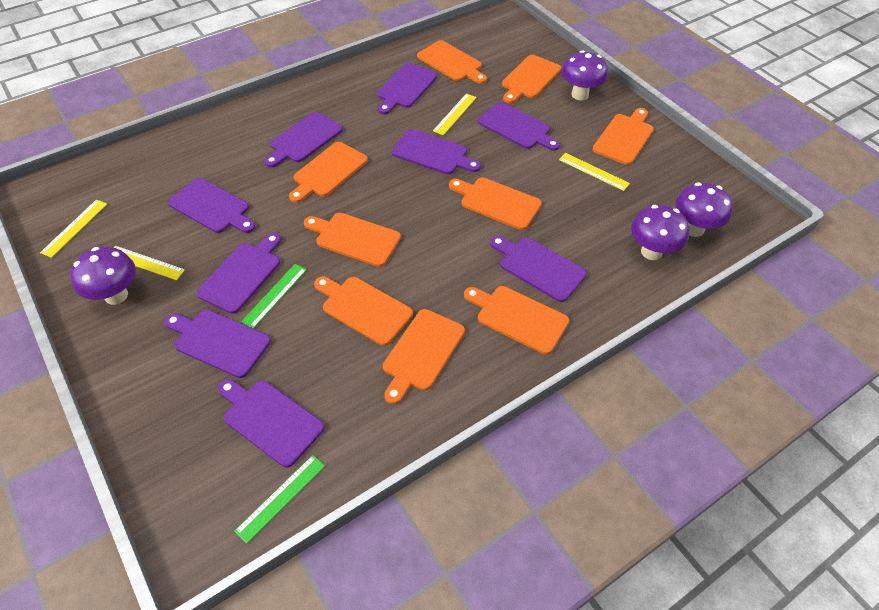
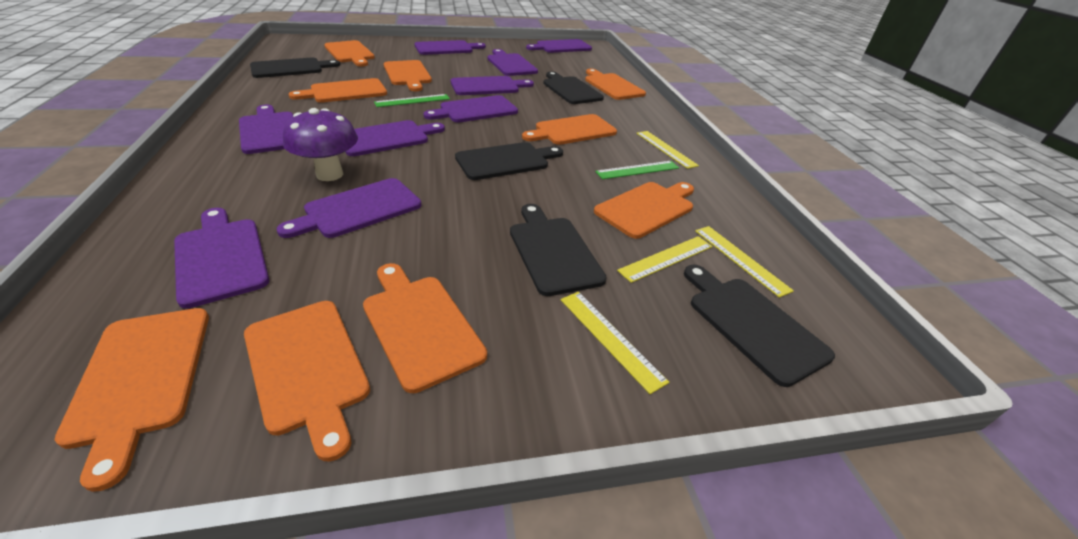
black cutting board: 0 -> 5
purple mushroom: 4 -> 1

